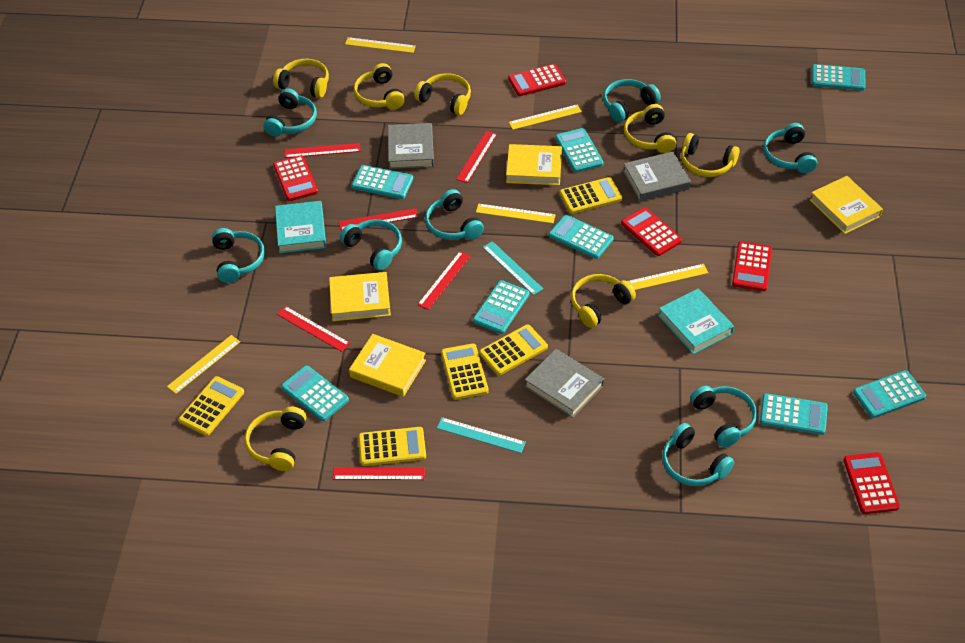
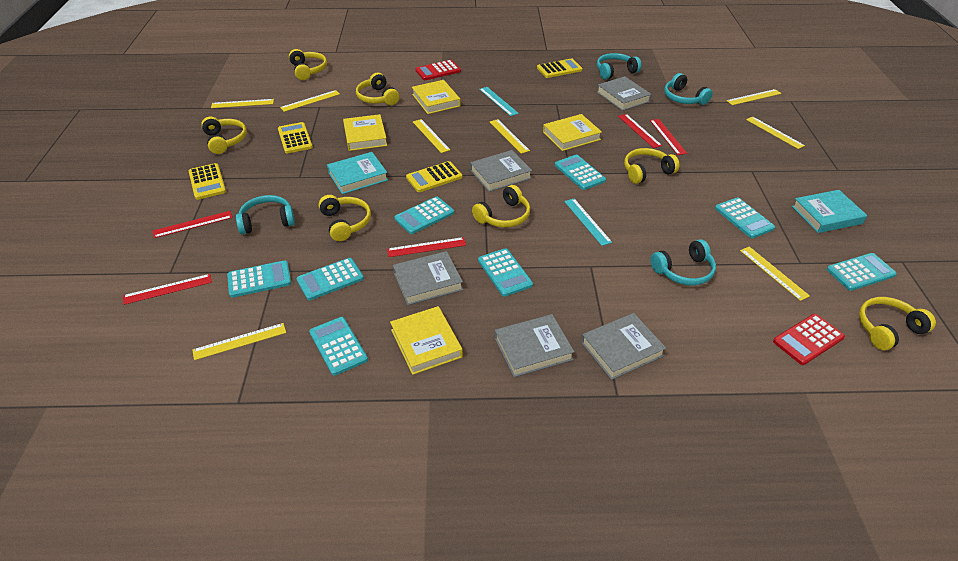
grey book: 3 -> 5
red calculator: 5 -> 2
red ruler: 6 -> 5
turquoise headphones: 8 -> 4
yellow calculator: 5 -> 4
yellow ruler: 5 -> 8

